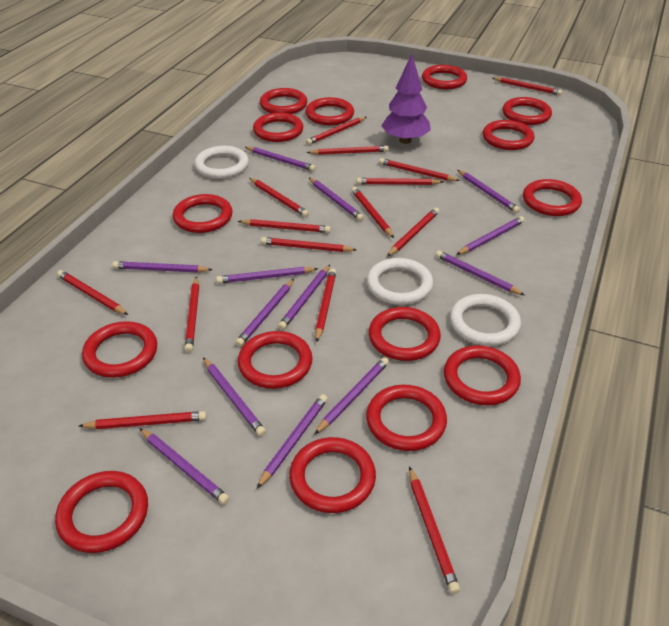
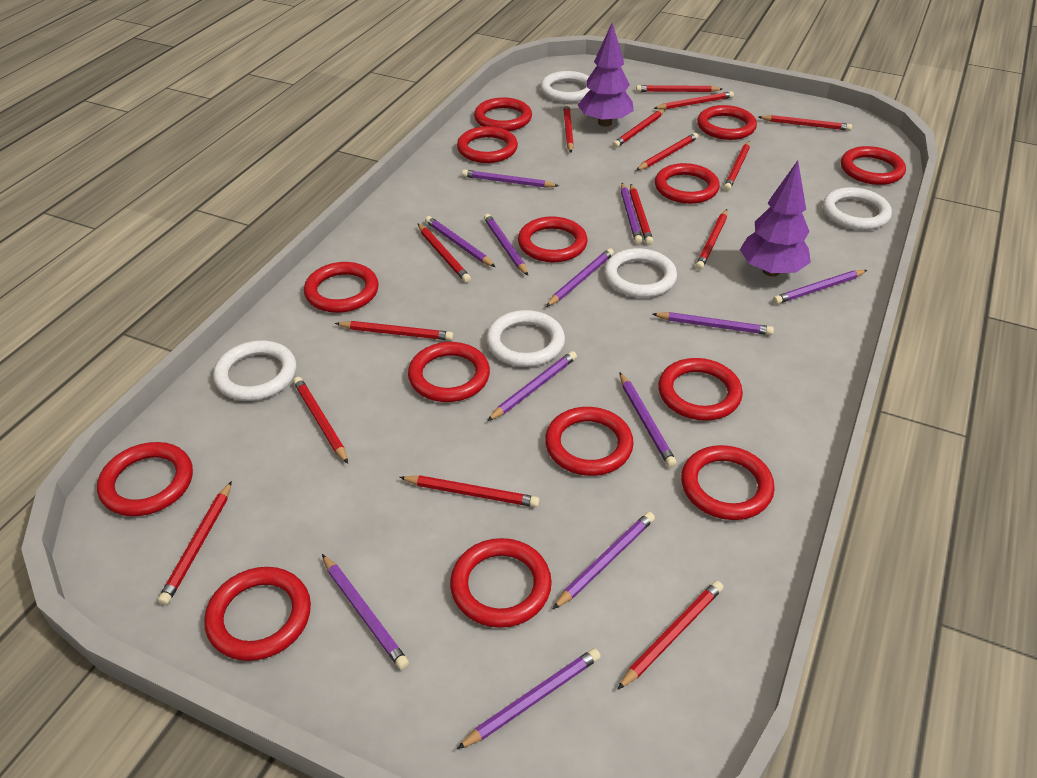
purple pencil: 13 -> 12
purple tree: 1 -> 2
red ring: 15 -> 14
white ring: 3 -> 5

